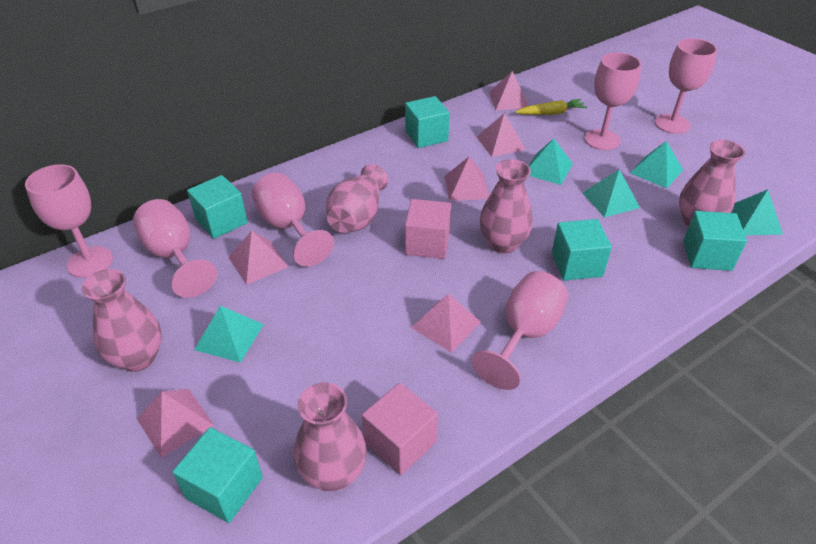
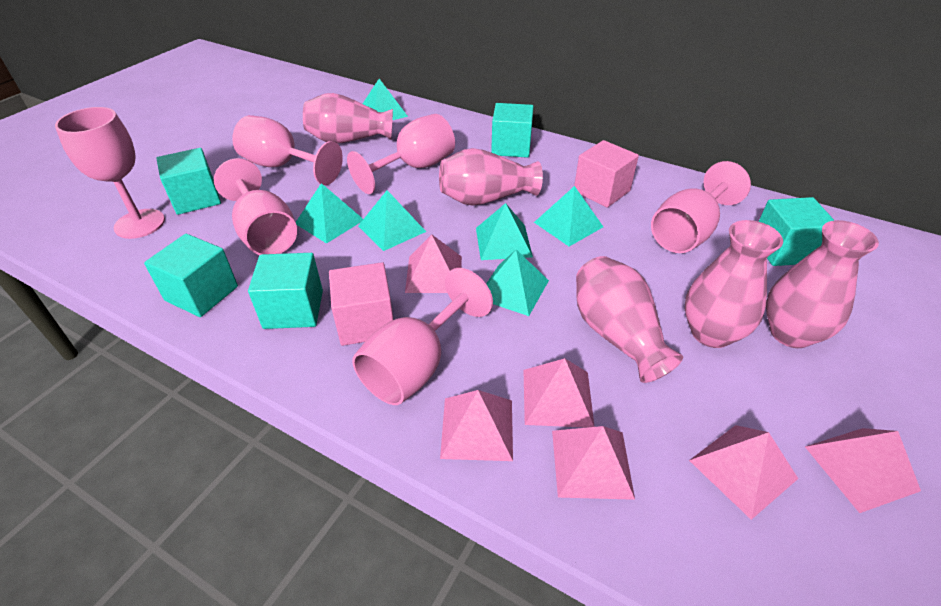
turquoise pyramid: 5 -> 6
yellow carrot: 1 -> 0

